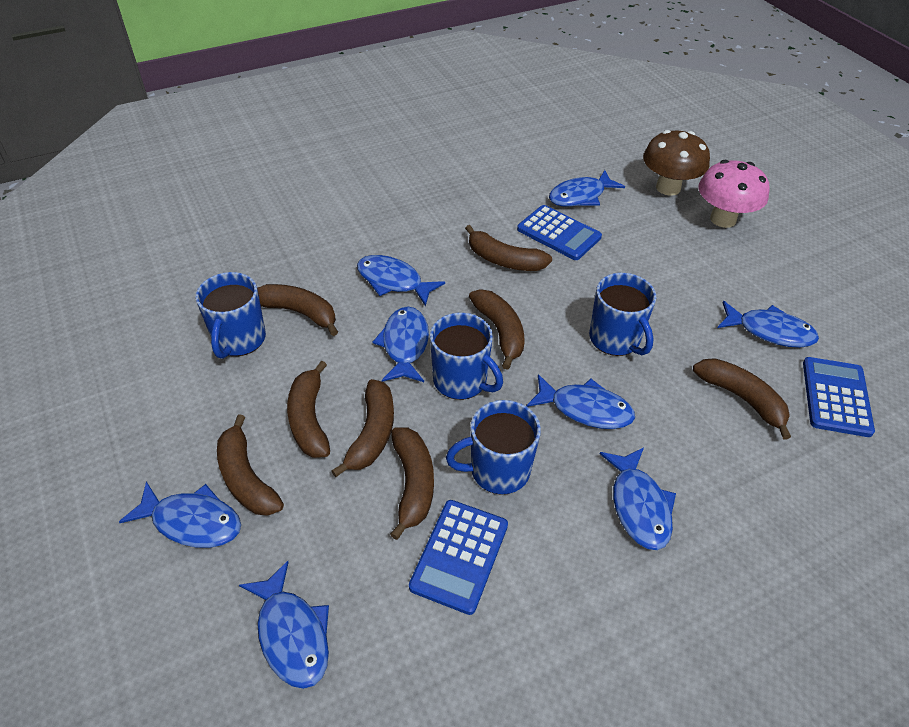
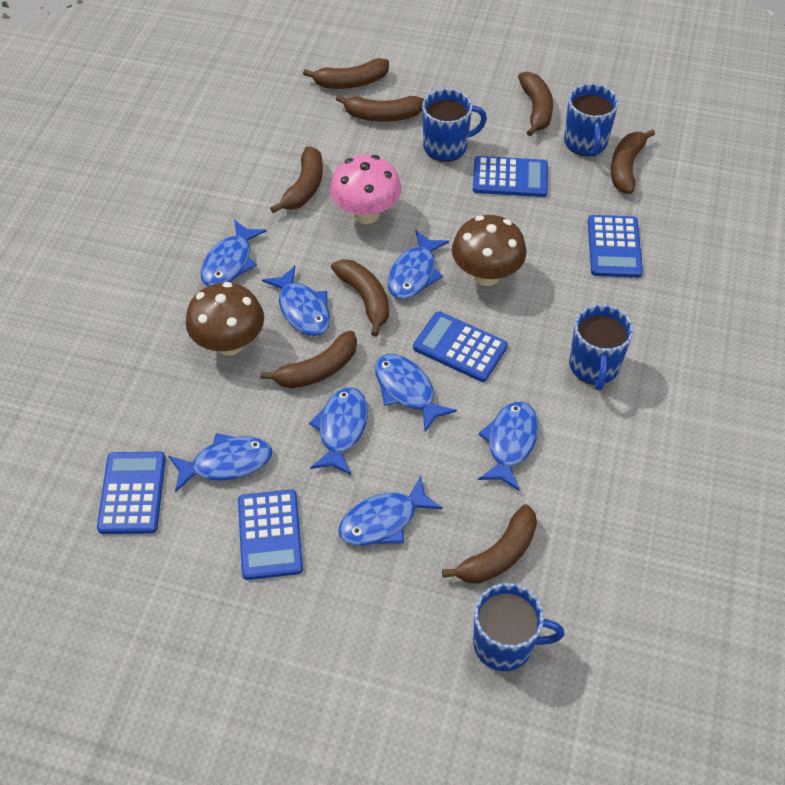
blue calculator: 3 -> 5
brown mushroom: 1 -> 2

